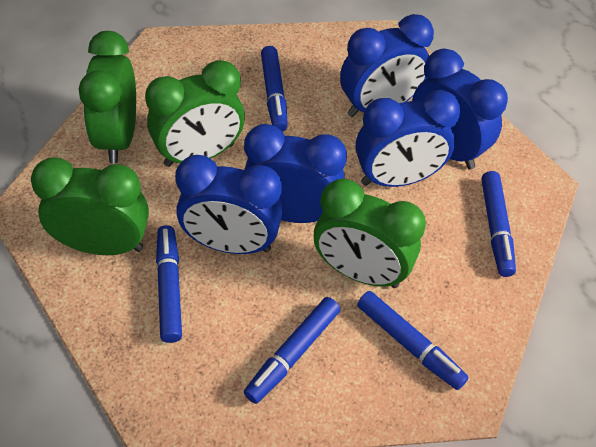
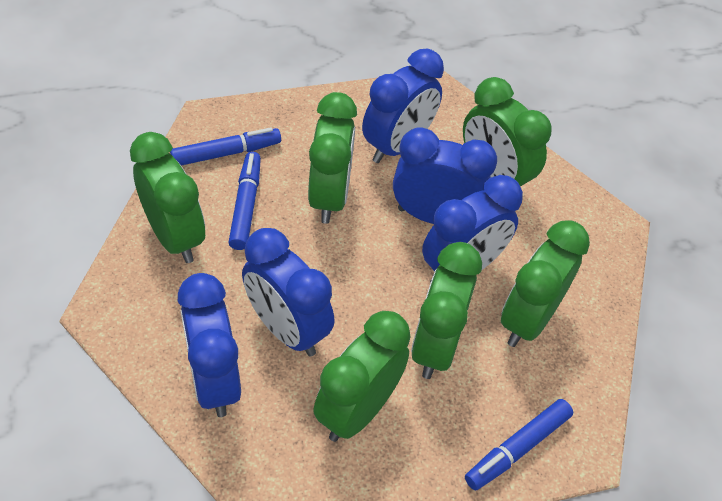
blue marker: 5 -> 3
green clock: 4 -> 6

